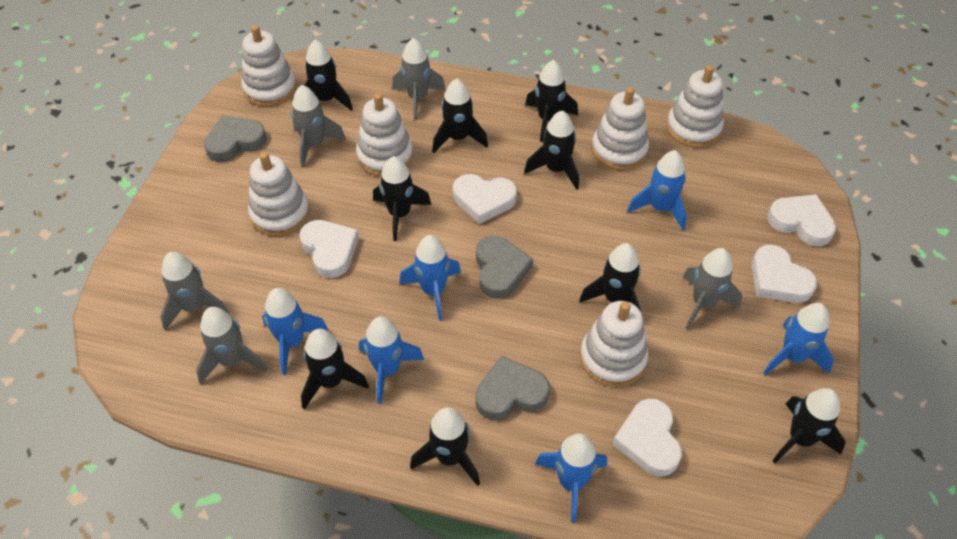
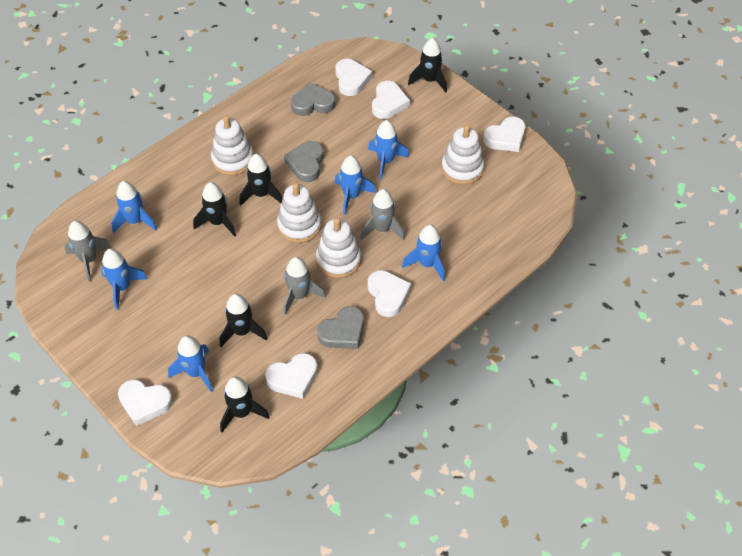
black rocket: 9 -> 5
grey rocket: 5 -> 3
white heart: 5 -> 6
white stacking toy: 6 -> 4

